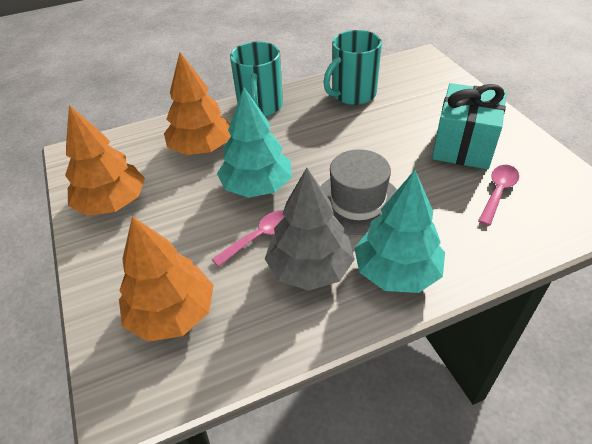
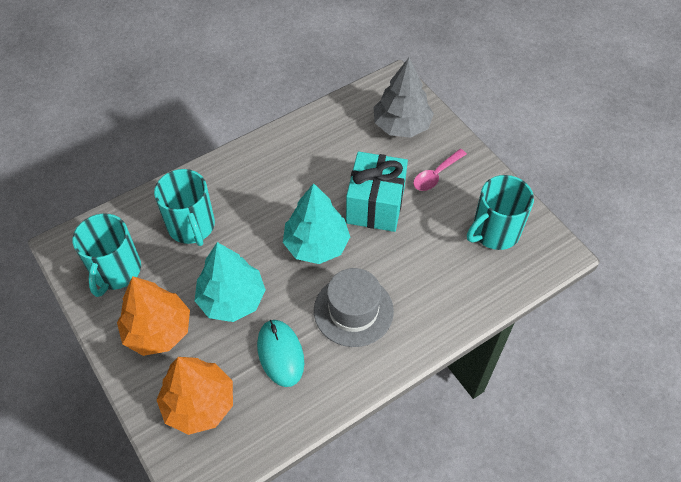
orange tree: 3 -> 2
pink spoon: 2 -> 1
turquoise mouse: 0 -> 1
turquoise mug: 2 -> 3

